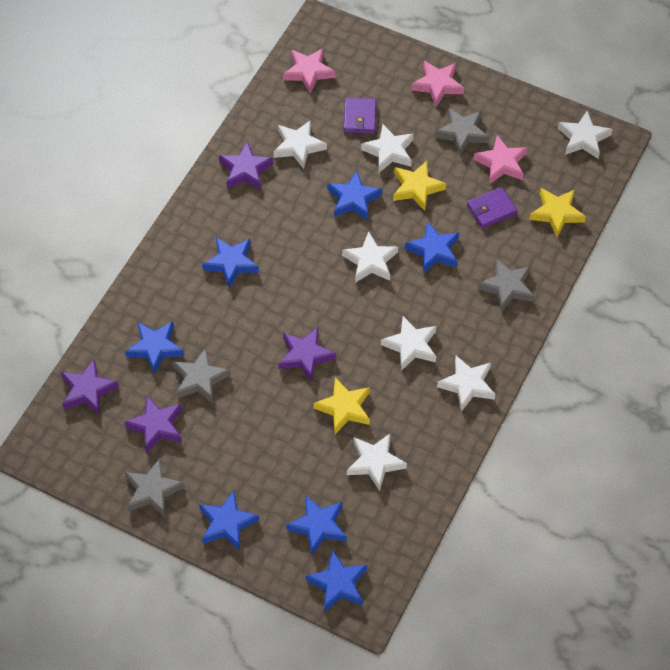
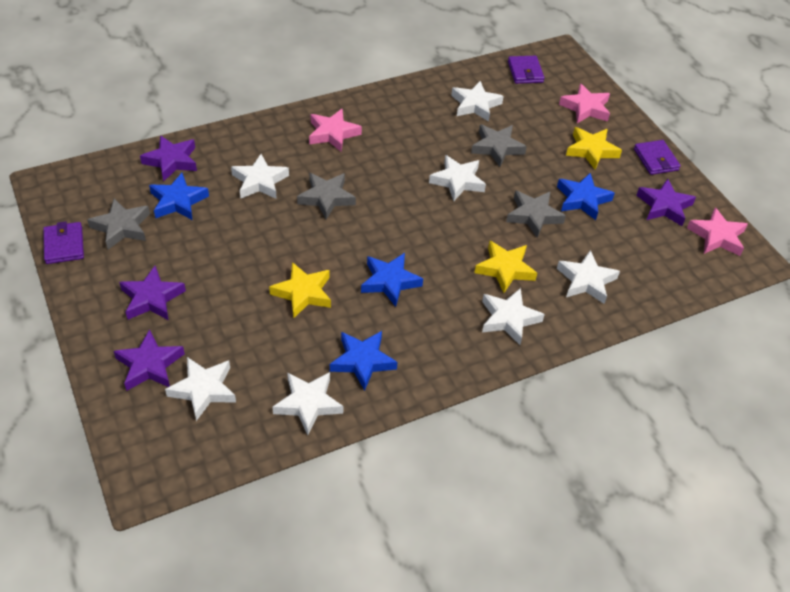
blue star: 7 -> 4
purple wallet: 2 -> 3

